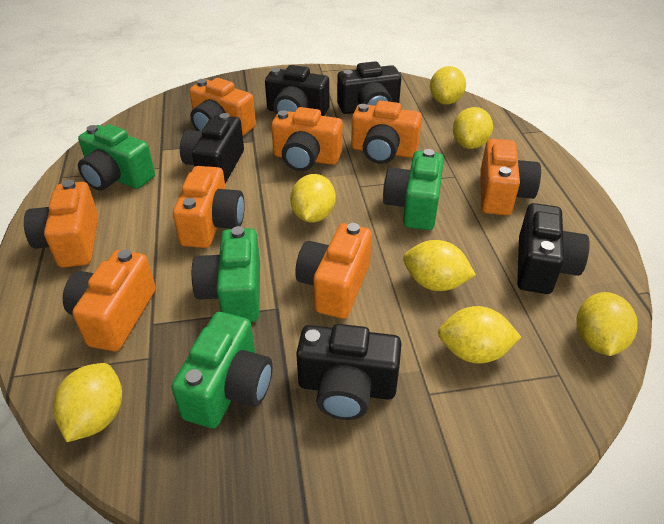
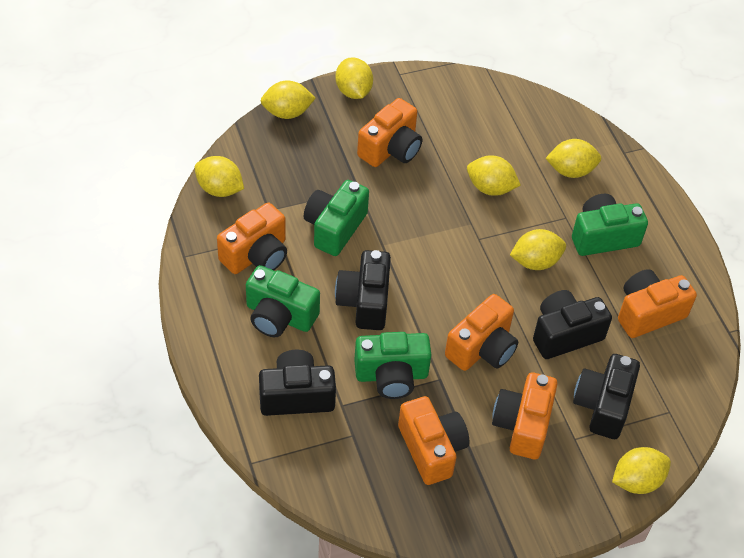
black camera: 5 -> 4
orange camera: 8 -> 6

